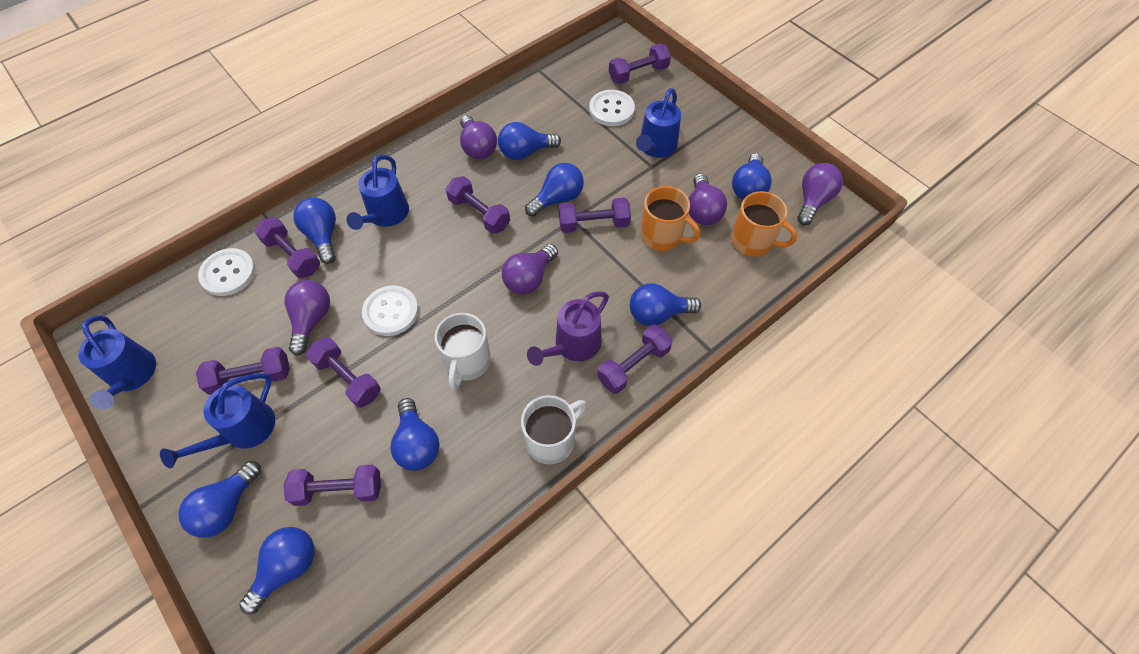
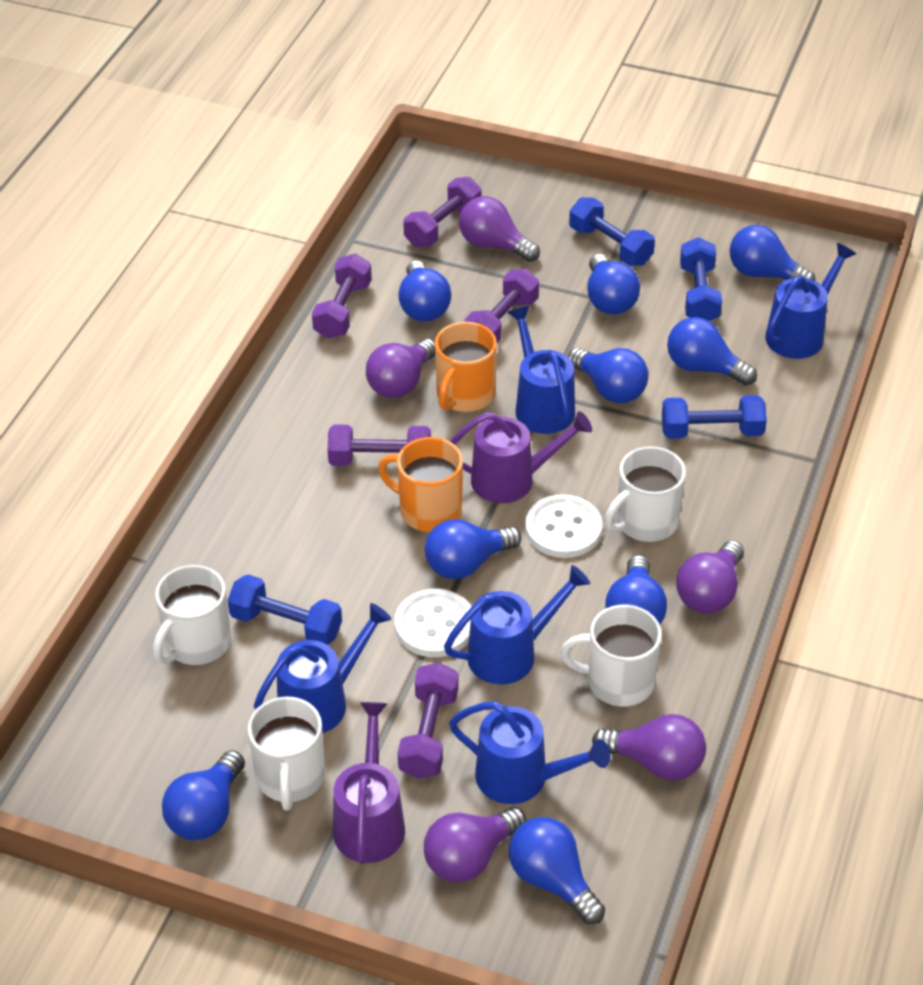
blue dumbbell: 0 -> 4
blue light bulb: 8 -> 9
blue watering can: 4 -> 5
purple dumbbell: 8 -> 5
purple watering can: 1 -> 2
white button: 3 -> 2
white mug: 2 -> 4

